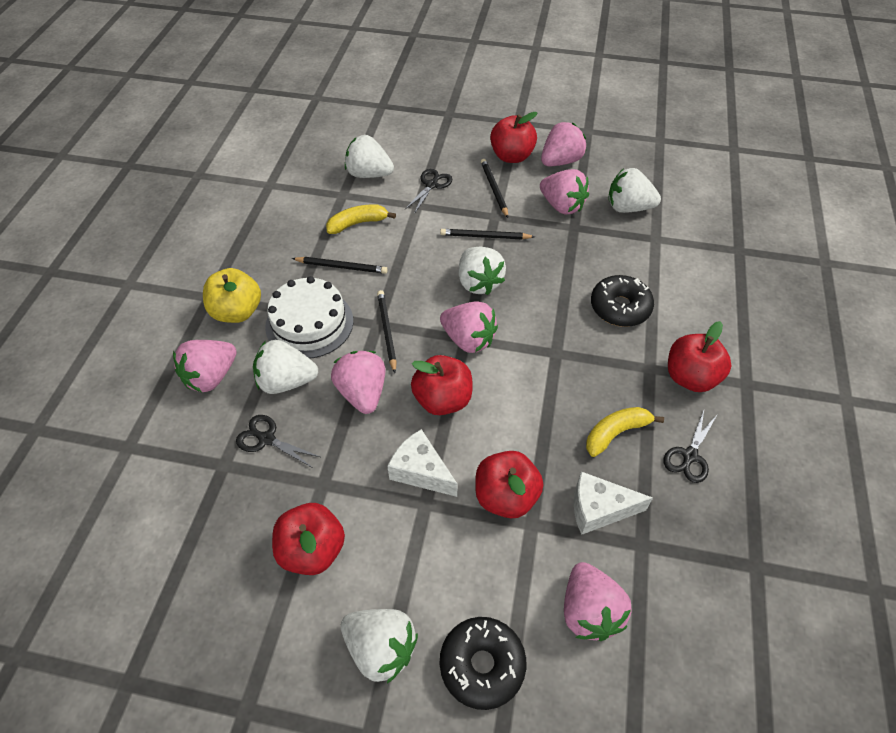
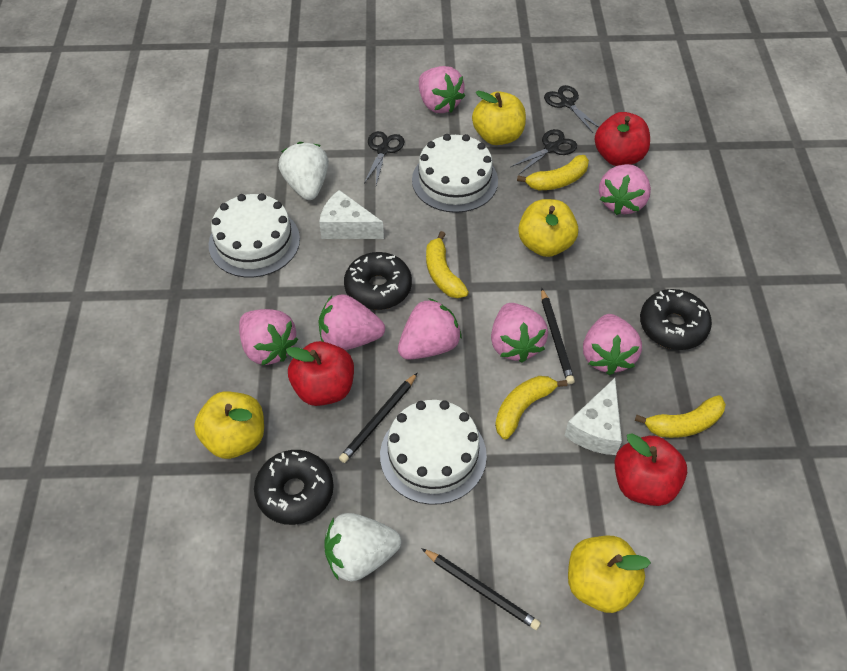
black donut: 2 -> 3
black pencil: 4 -> 3
pink strawberry: 6 -> 7
red apple: 5 -> 3
white cake: 1 -> 3
white strawberry: 5 -> 2
yellow apple: 1 -> 4
yellow banana: 2 -> 4

